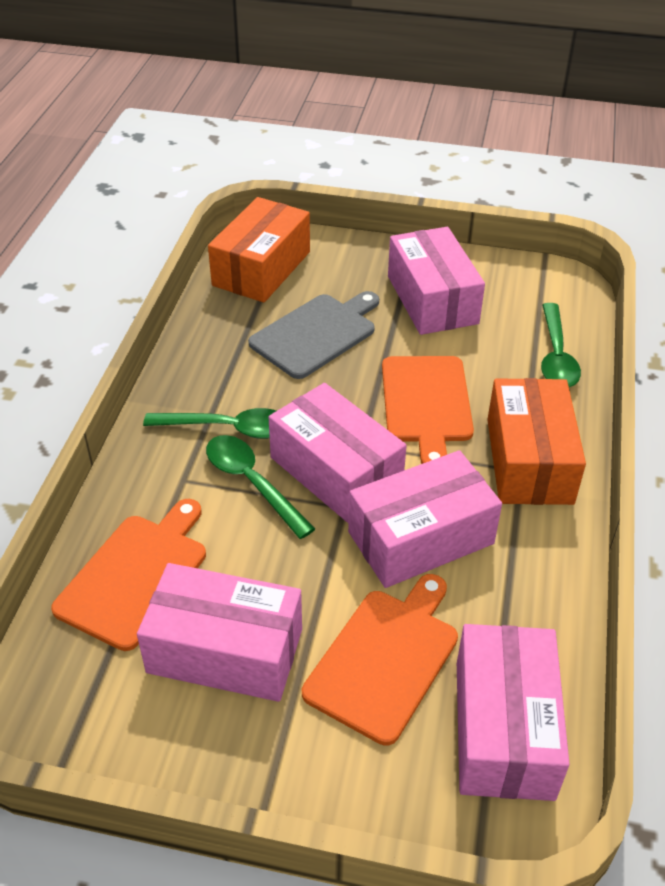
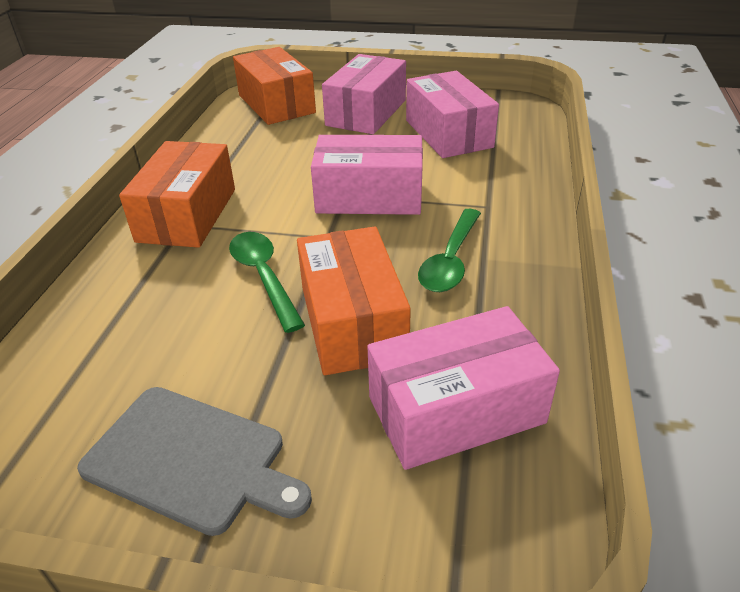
green spoon: 3 -> 2
orange box: 2 -> 3
orange cutting board: 3 -> 0
pink box: 5 -> 4

